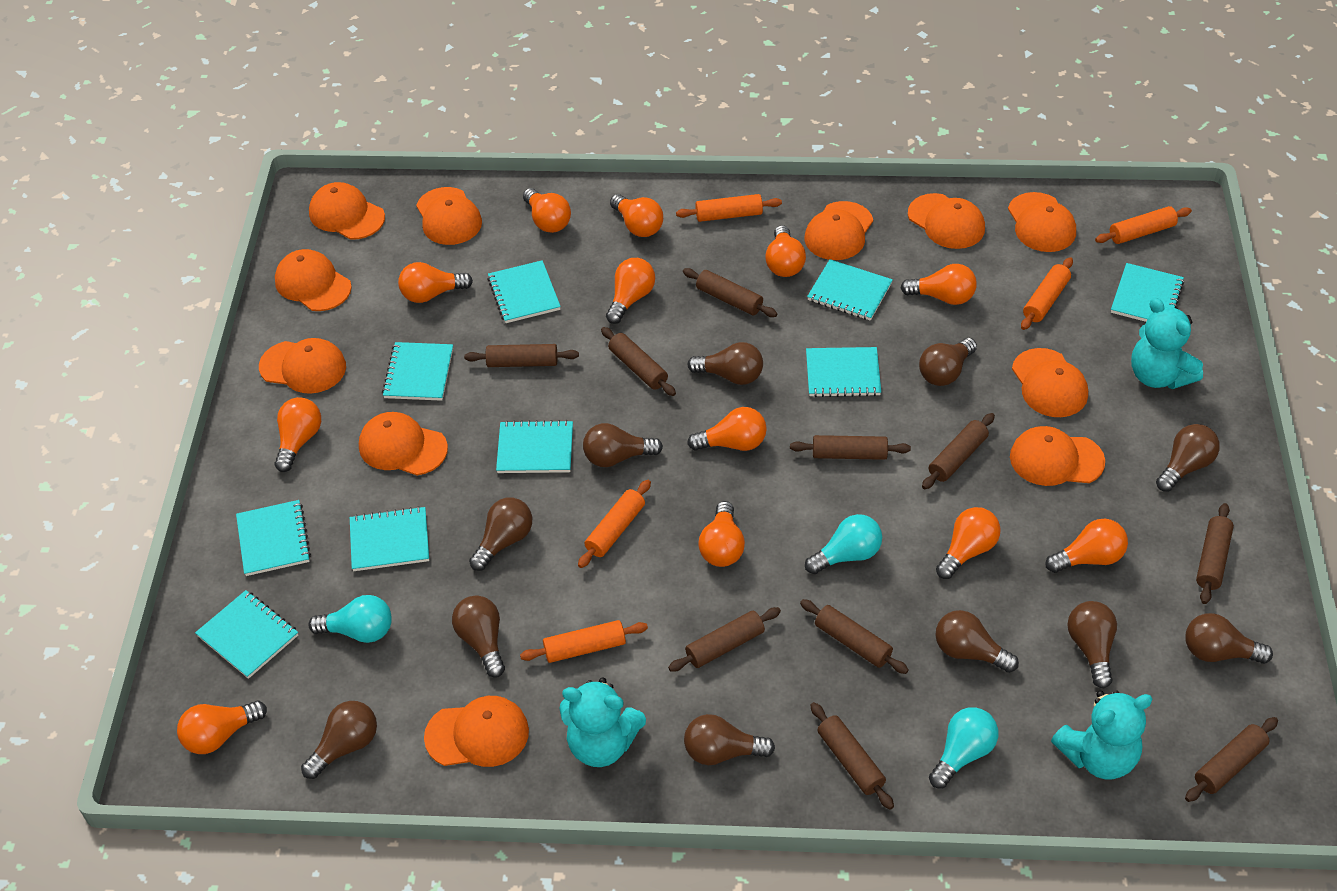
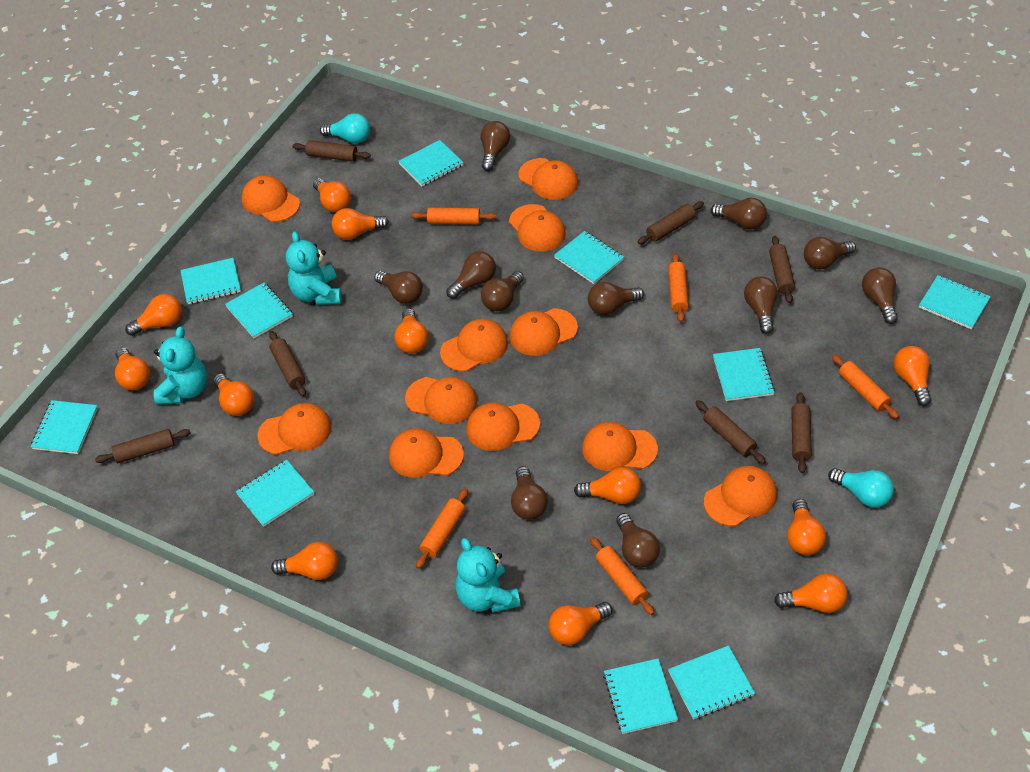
brown rolling pin: 10 -> 7
turquoise light bulb: 3 -> 2
turquoise notebook: 9 -> 10

